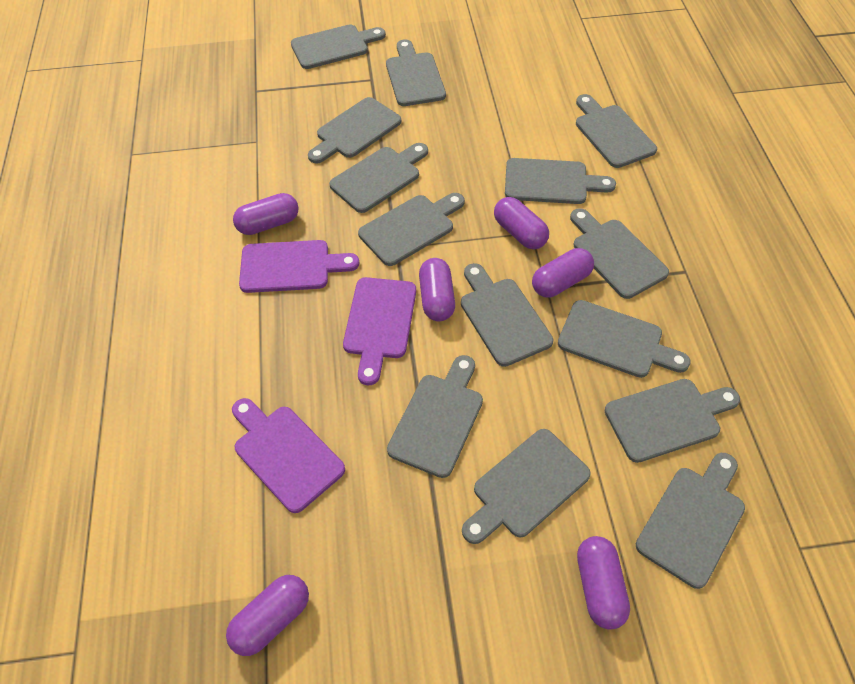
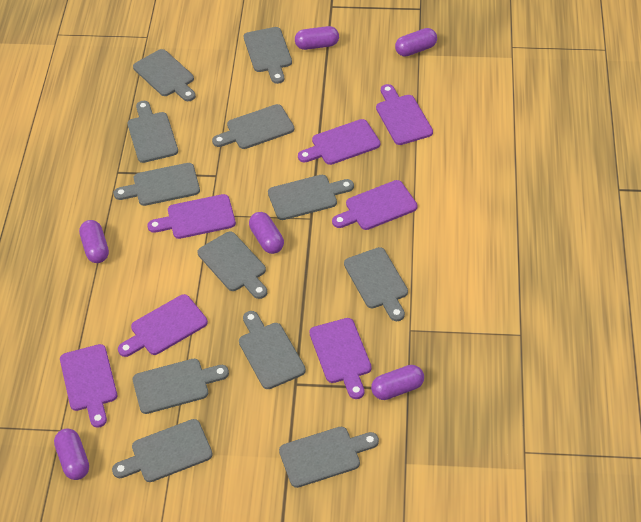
grey cutting board: 14 -> 12
purple cutting board: 3 -> 7

